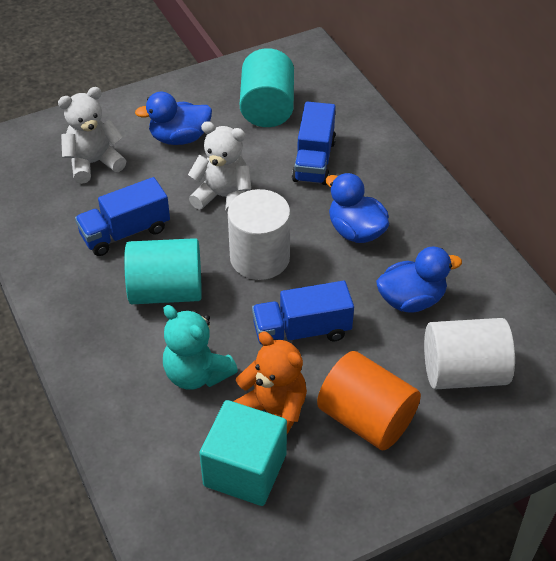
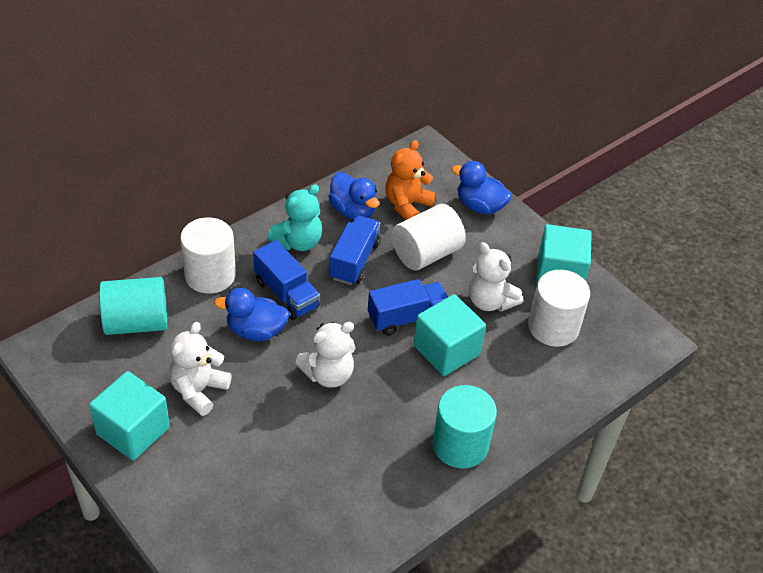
orange cylinder: 1 -> 0
turquoise cube: 1 -> 3
white cylinder: 2 -> 3
white teddy bear: 2 -> 3

